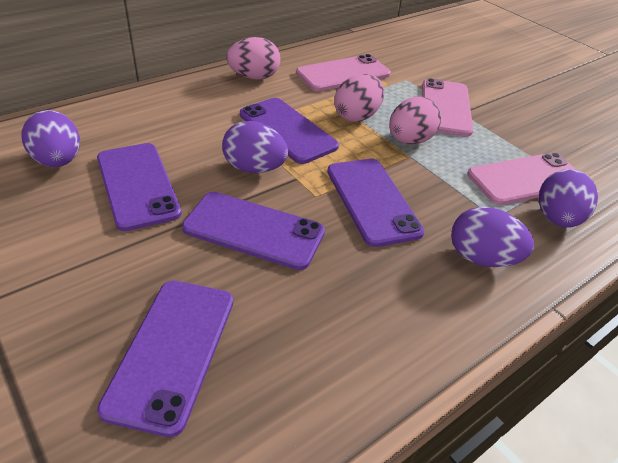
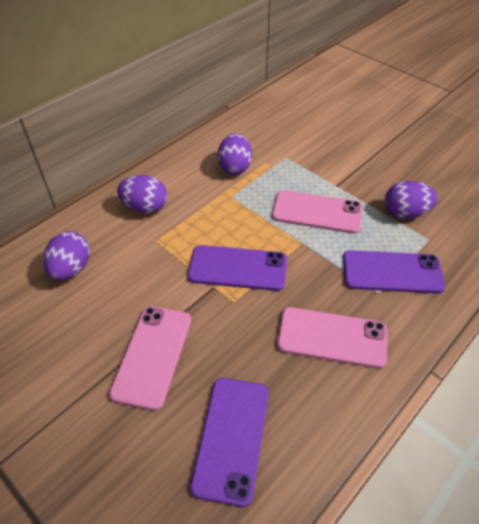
pink egg: 3 -> 0
purple phone: 5 -> 3

